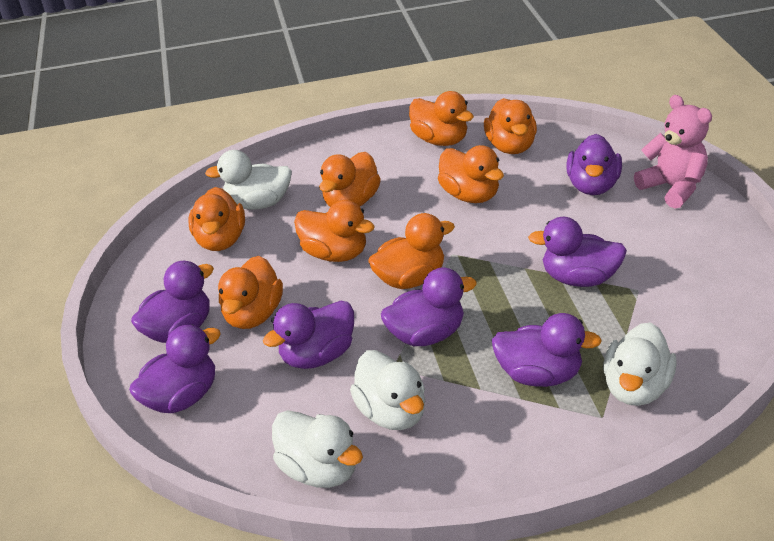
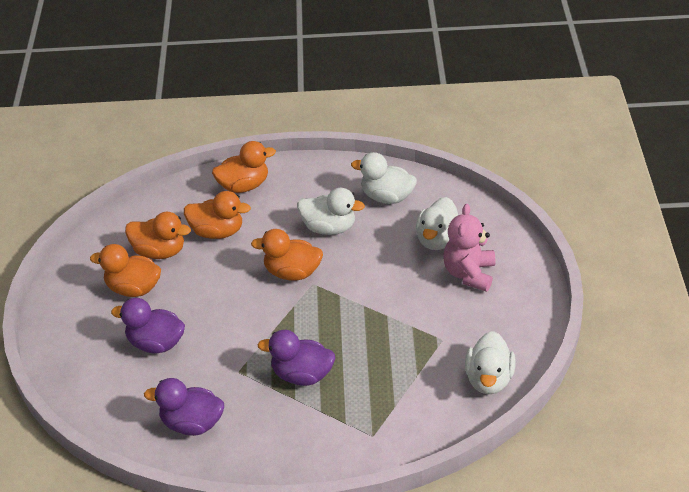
orange duck: 8 -> 5
purple duck: 7 -> 3

